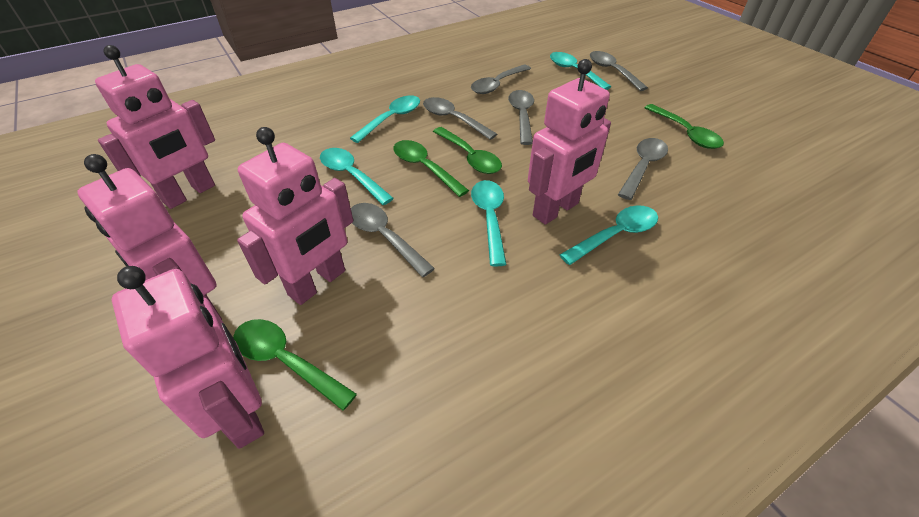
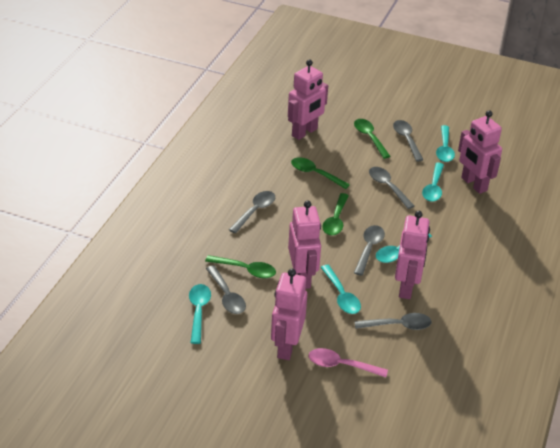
pink spoon: 0 -> 1

